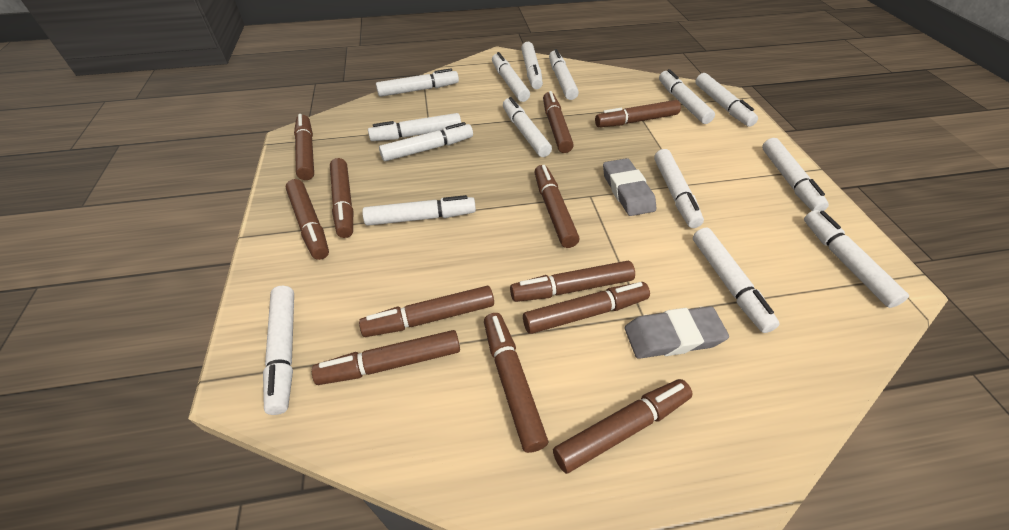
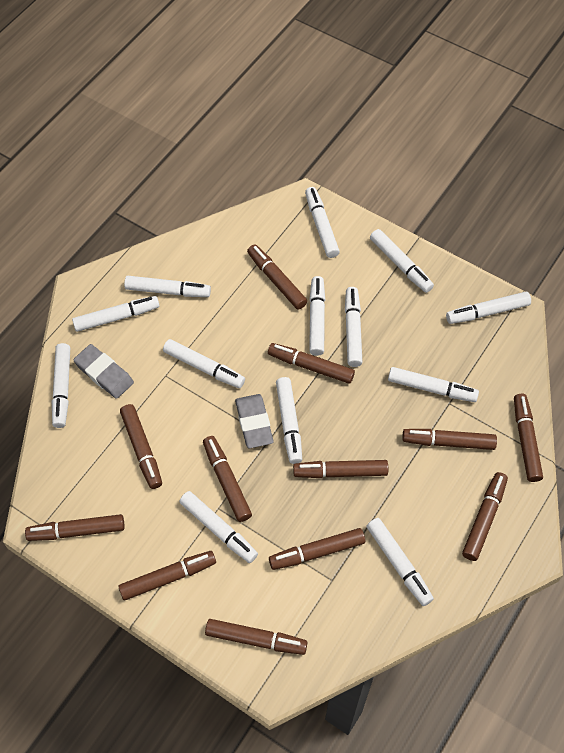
white marker: 15 -> 13

